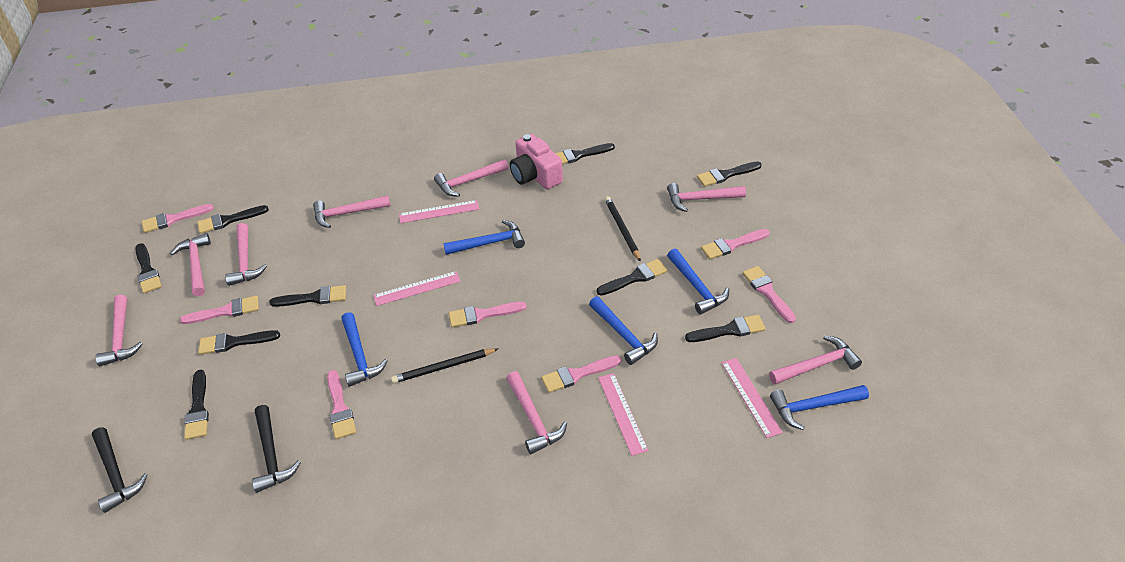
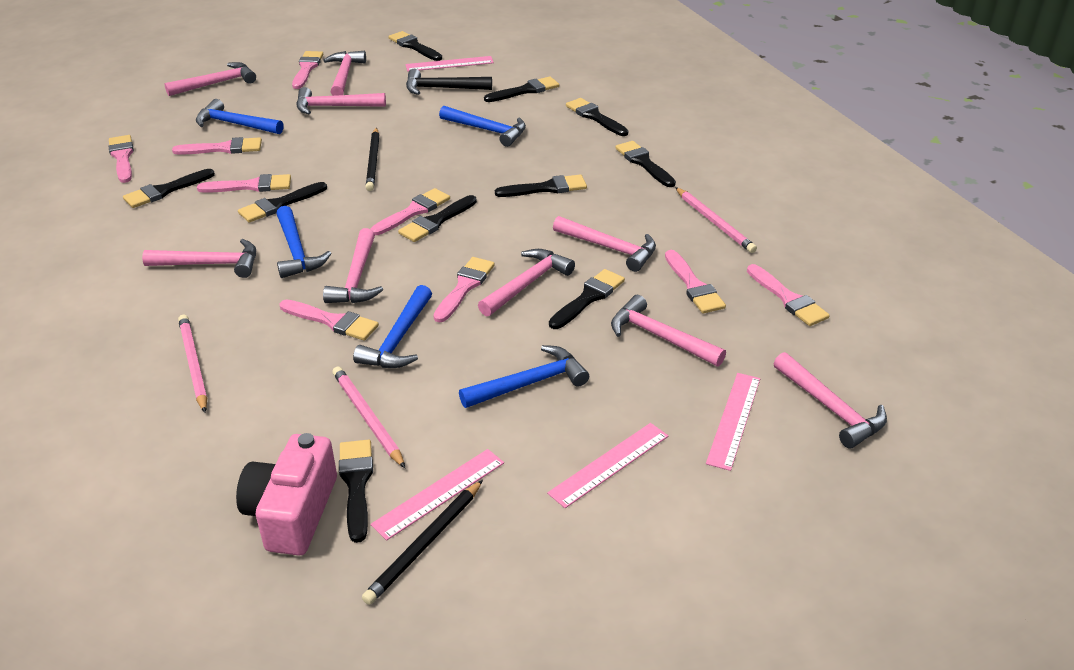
black brush: 9 -> 10
black hammer: 2 -> 1
pink brush: 7 -> 9
pink hammer: 8 -> 9
pink pencil: 0 -> 3

